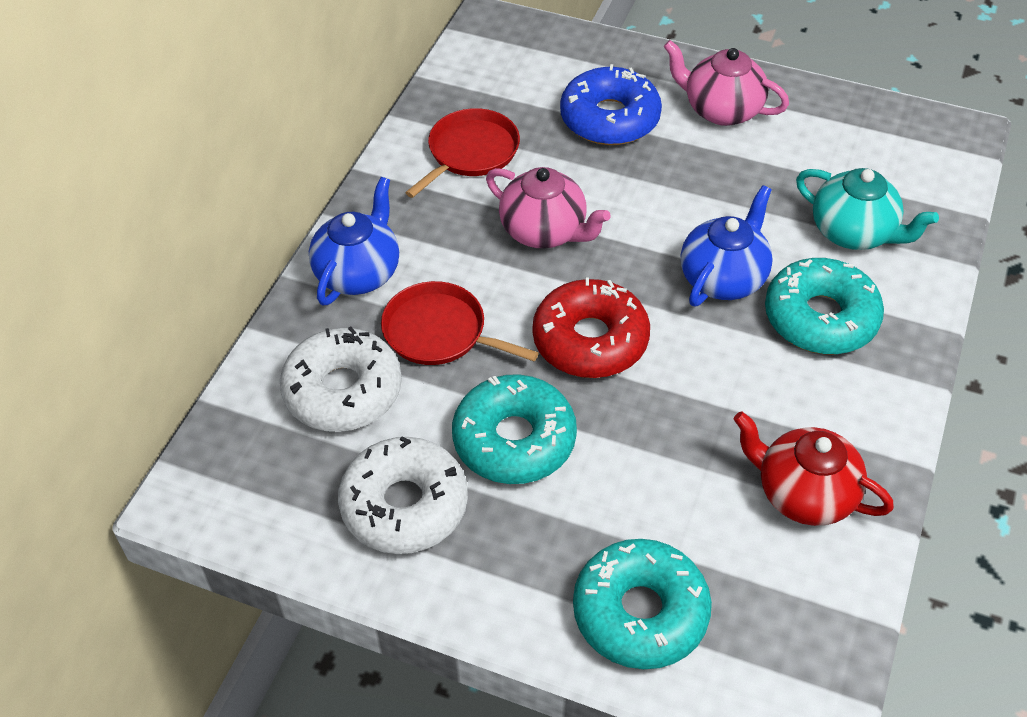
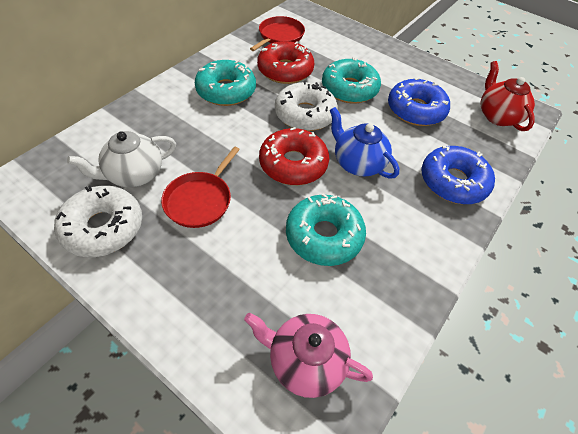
blue donut: 1 -> 2
blue teapot: 2 -> 1
pink teapot: 2 -> 1
red donut: 1 -> 2
turquoise teapot: 1 -> 0
white teapot: 0 -> 1

